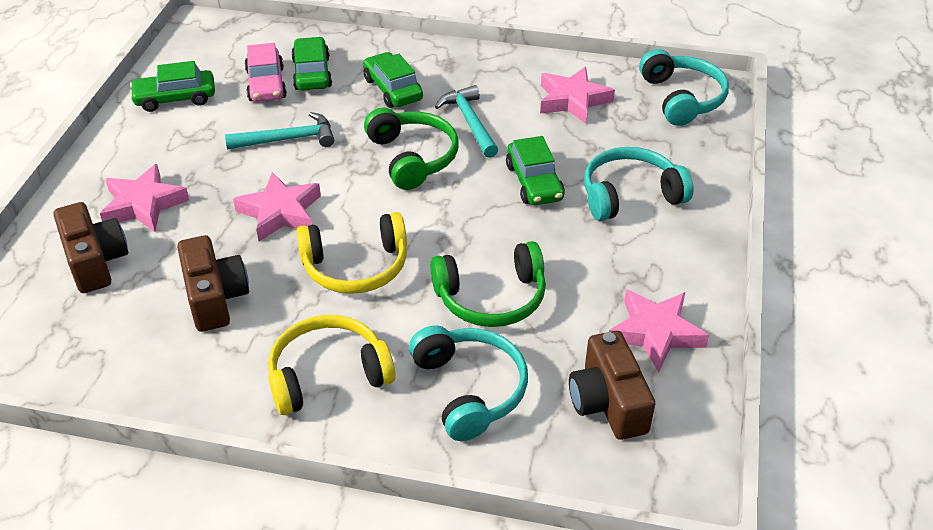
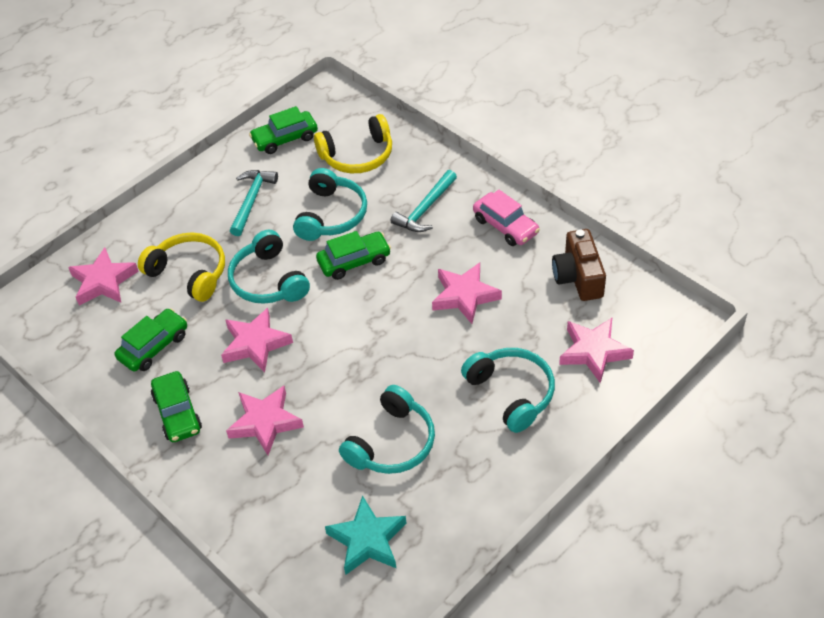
brown camera: 3 -> 1
green headphones: 2 -> 0
pink star: 4 -> 5
turquoise headphones: 3 -> 4
turquoise star: 0 -> 1

